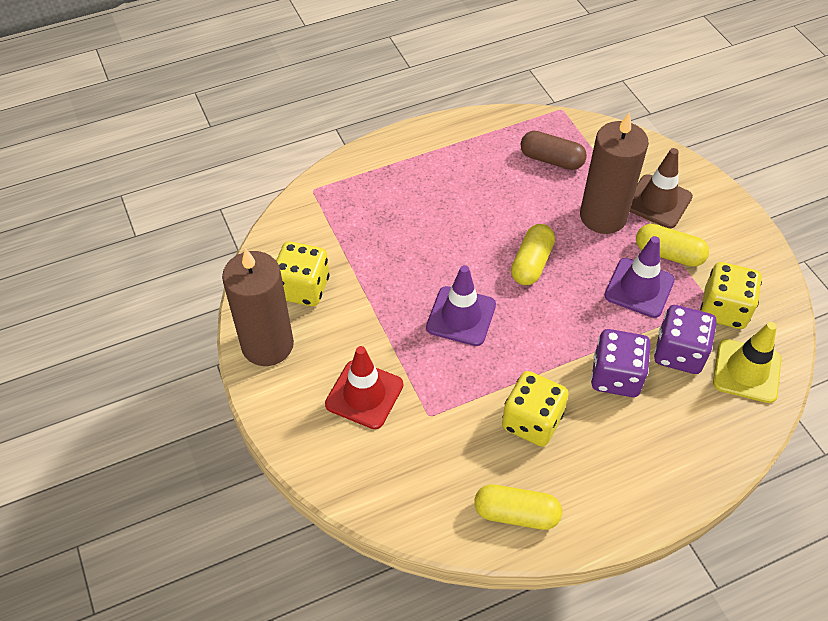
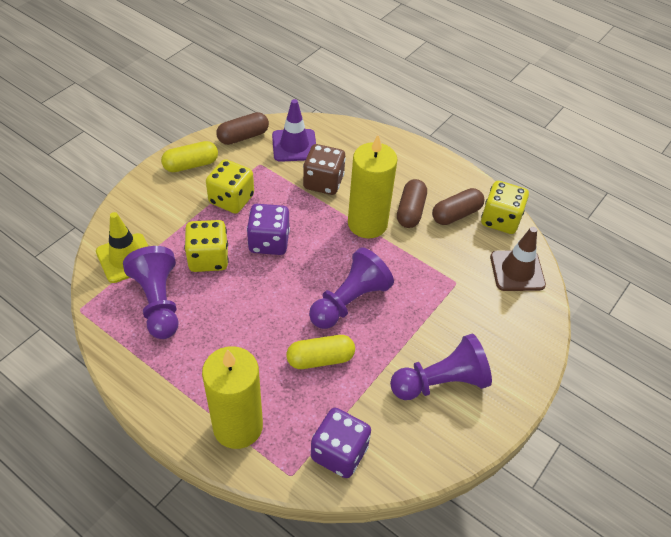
brown candle: 2 -> 0
brown capsule: 1 -> 3
brown dice: 0 -> 1
purple pawn: 0 -> 3
purple traffic cone: 2 -> 1
red traffic cone: 1 -> 0
yellow candle: 0 -> 2
yellow capsule: 3 -> 2

